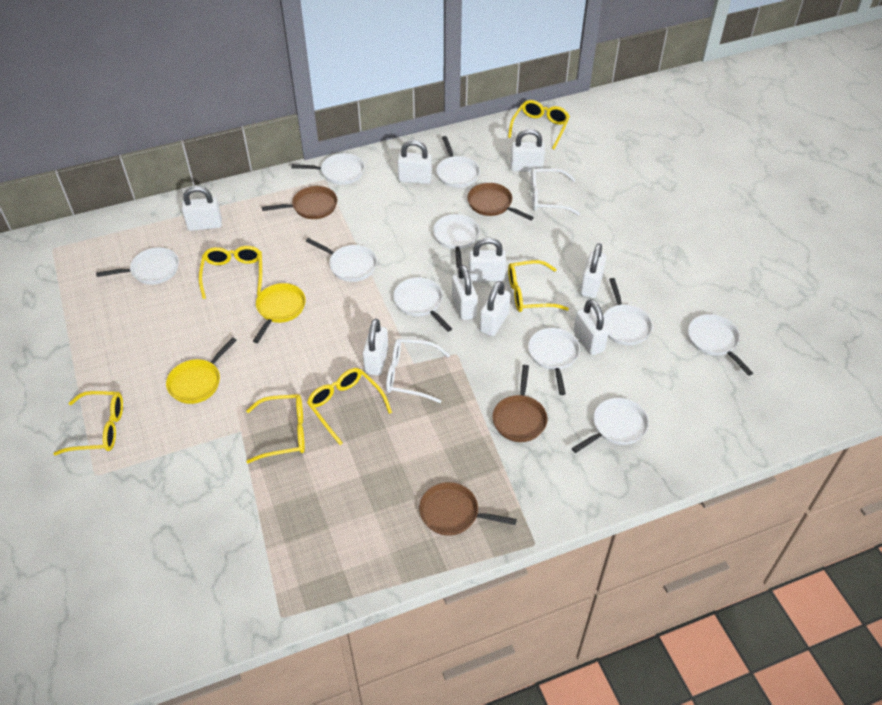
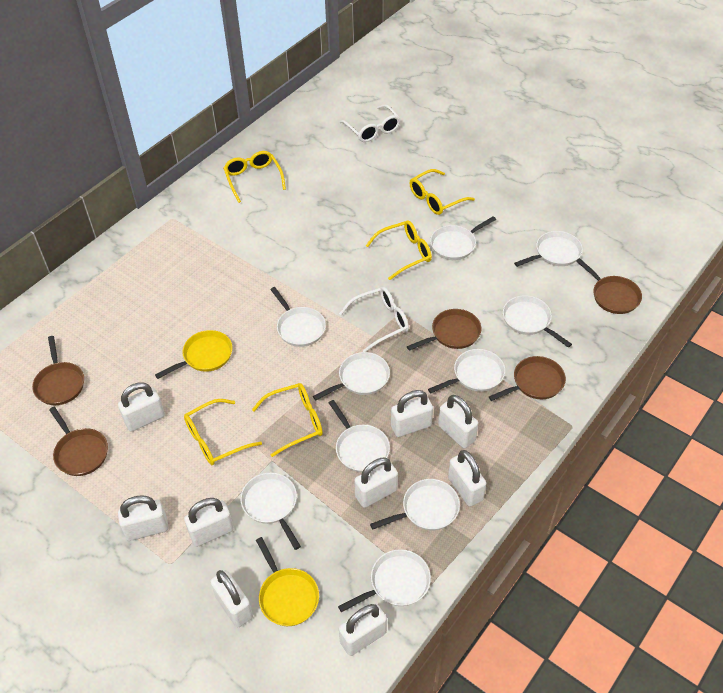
brown pan: 4 -> 5
yellow glasses: 6 -> 5

